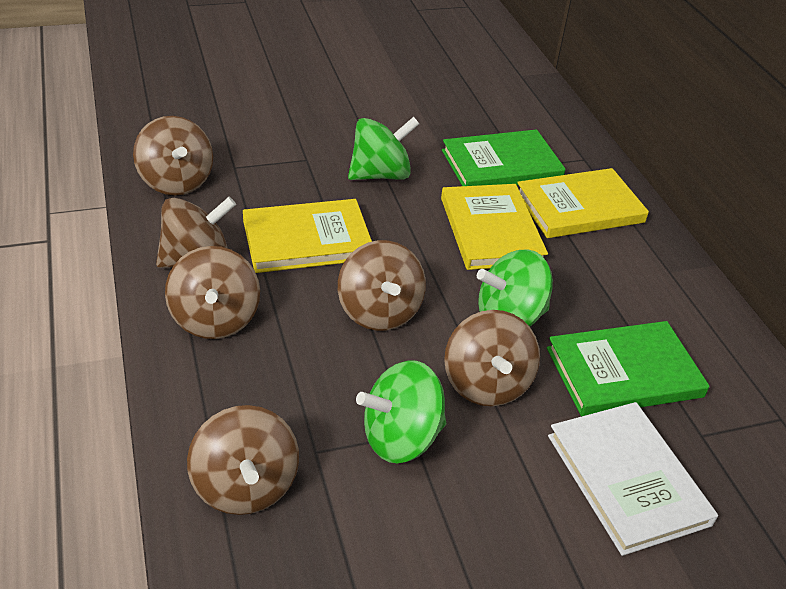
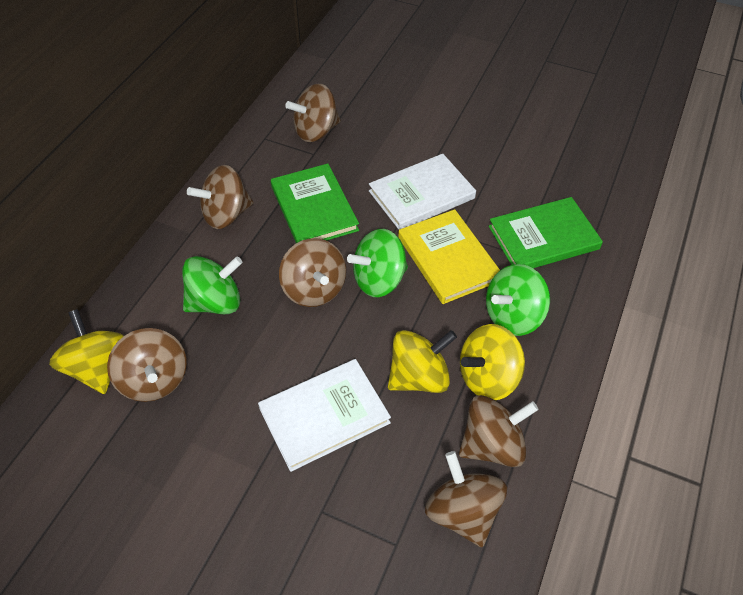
white book: 1 -> 2
yellow book: 3 -> 1
yellow spinning top: 0 -> 3

